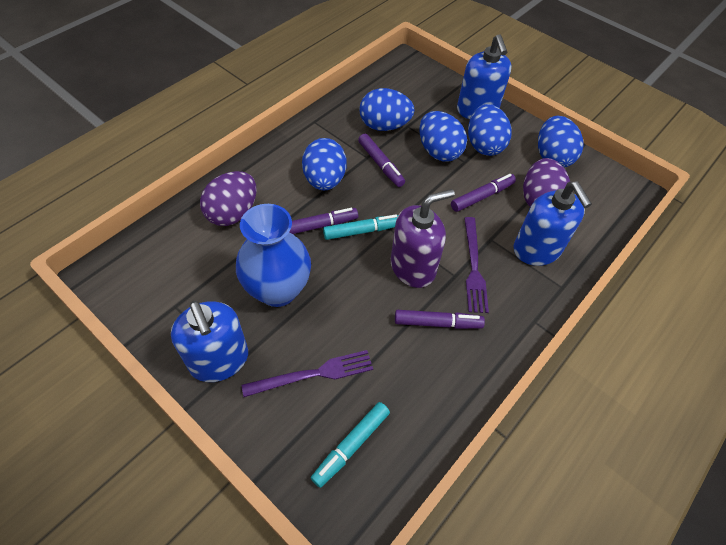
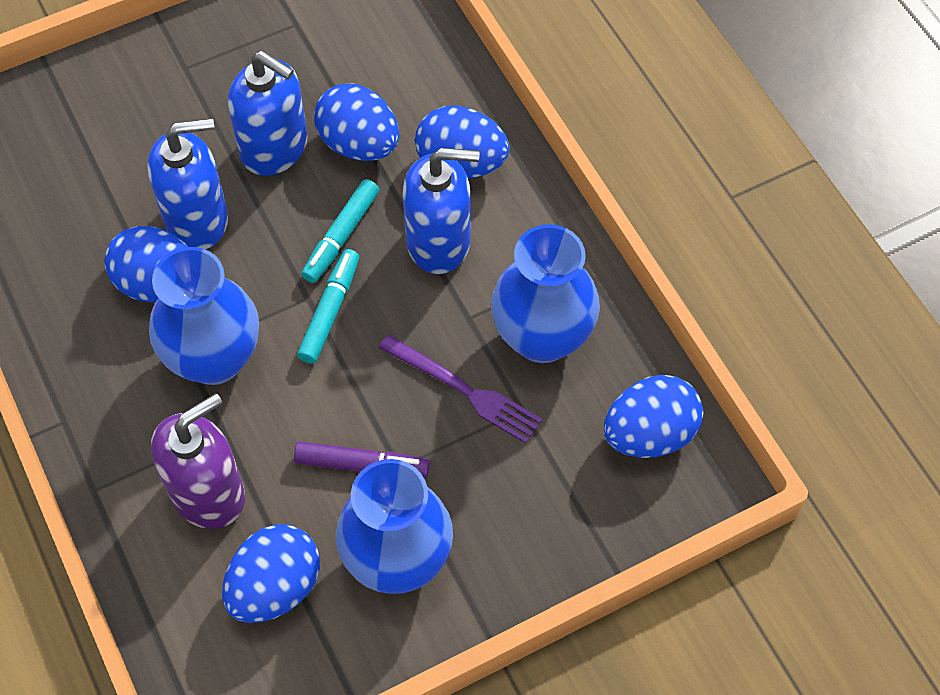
blue vase: 1 -> 3
purple egg: 2 -> 0
purple fork: 2 -> 1
purple marker: 4 -> 1

